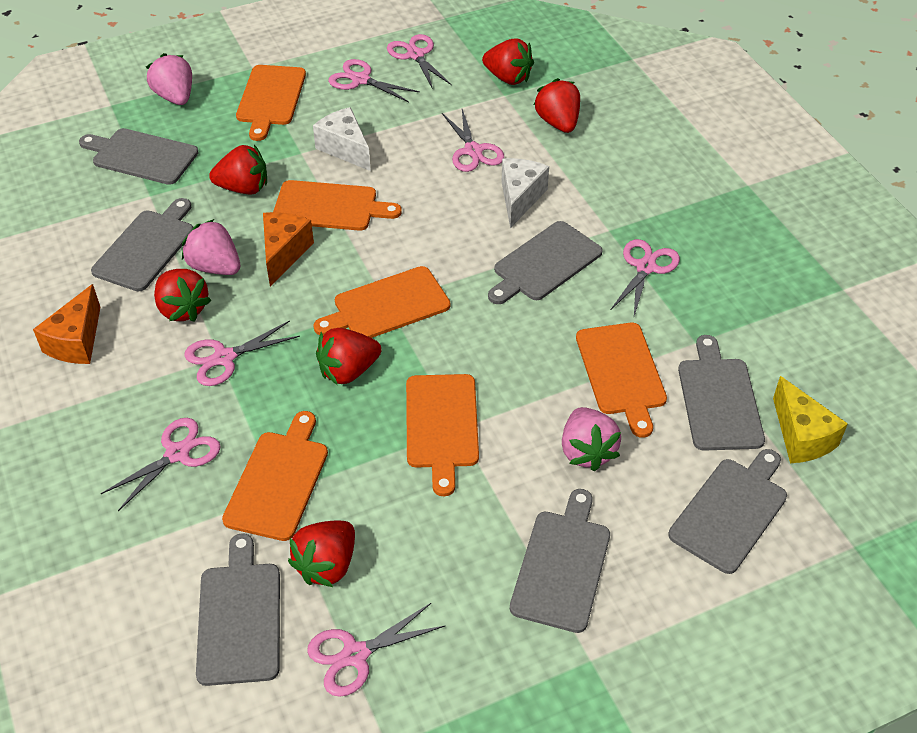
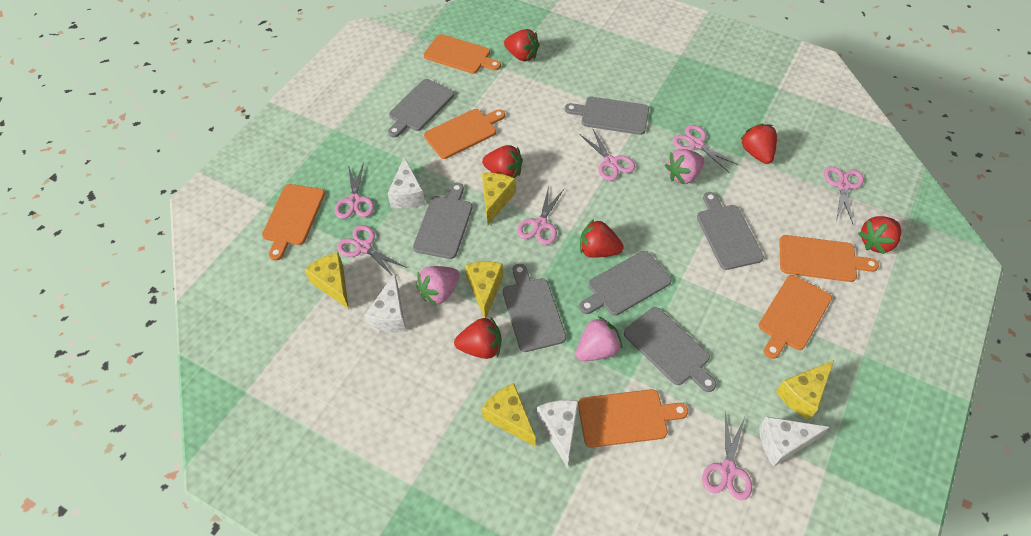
orange cheese: 2 -> 0
white cheese: 2 -> 4
yellow cheese: 1 -> 5

